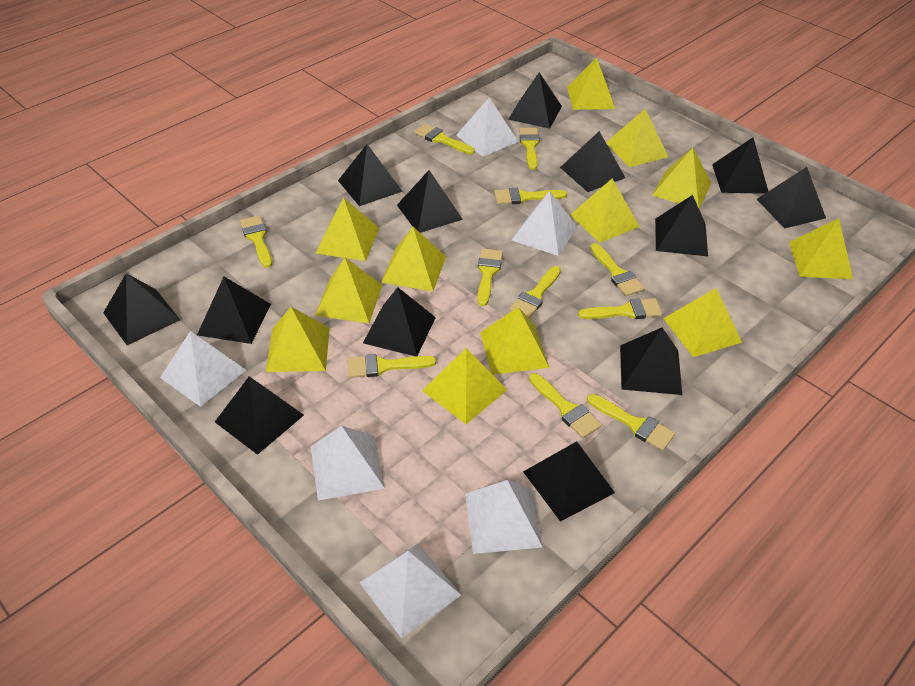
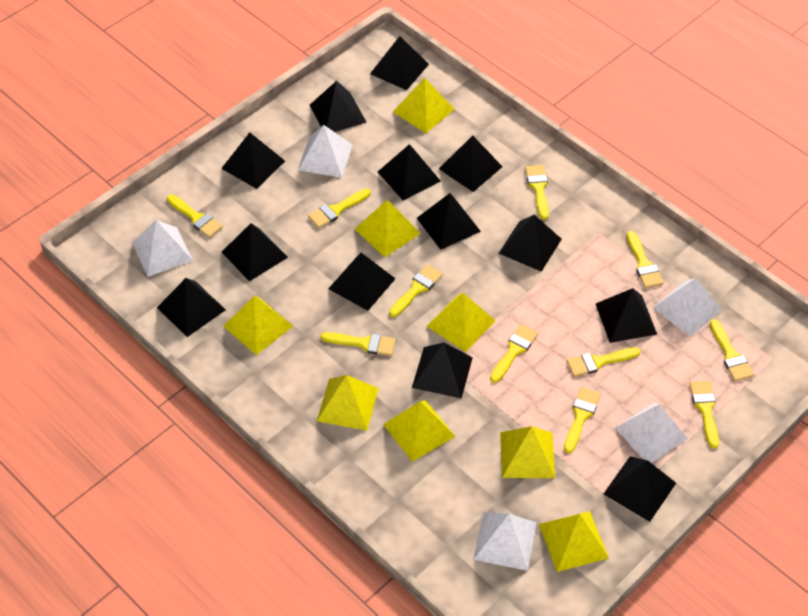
white pyramid: 6 -> 5
yellow pyramid: 12 -> 8

